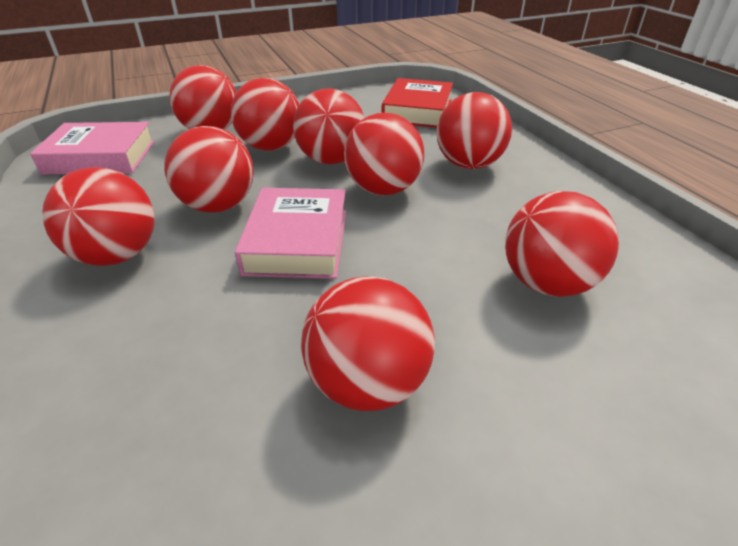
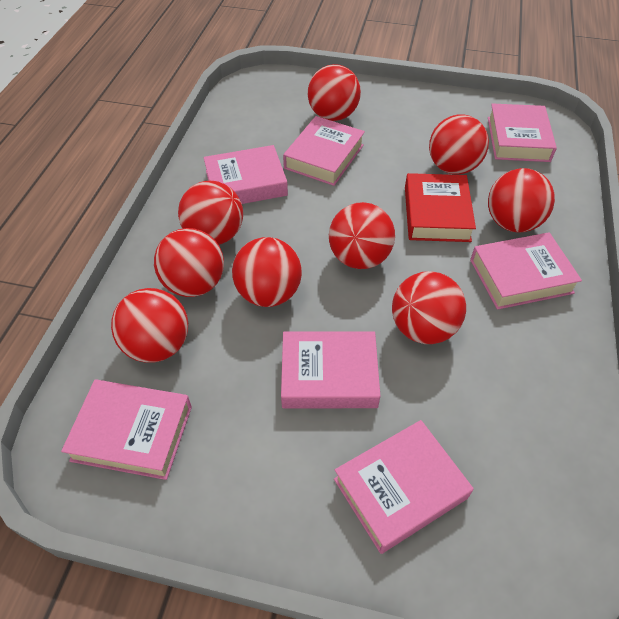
pink book: 2 -> 7

